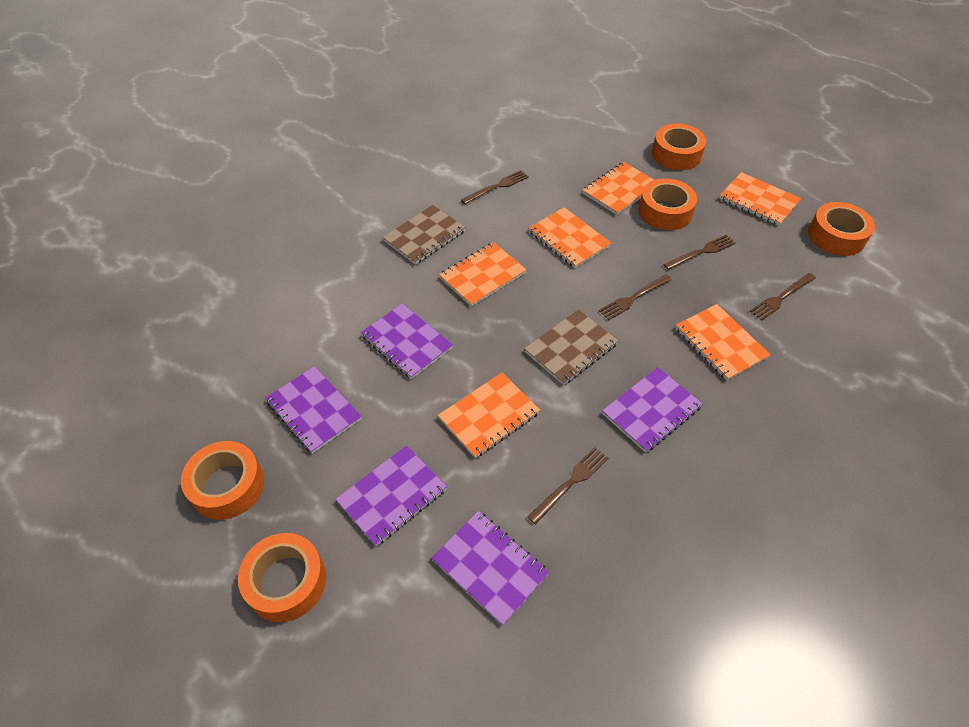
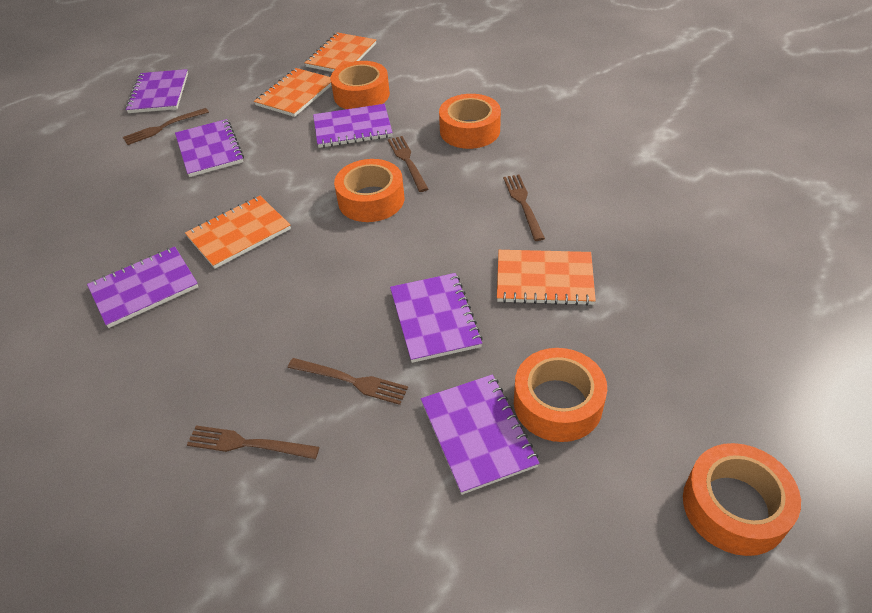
brown notebook: 2 -> 0
orange notebook: 6 -> 4
purple notebook: 5 -> 6

